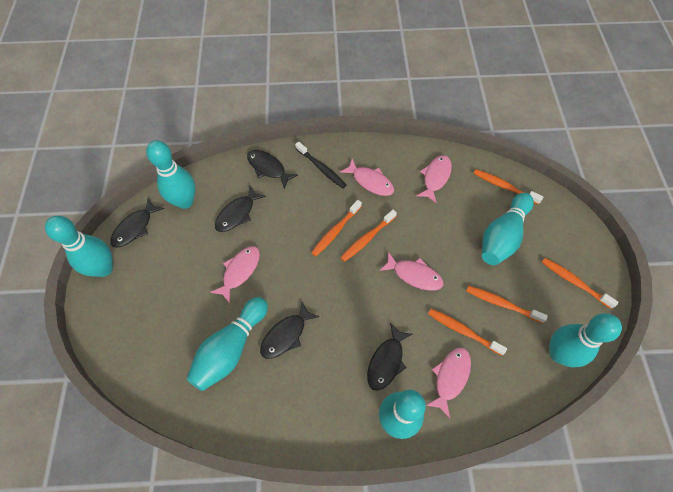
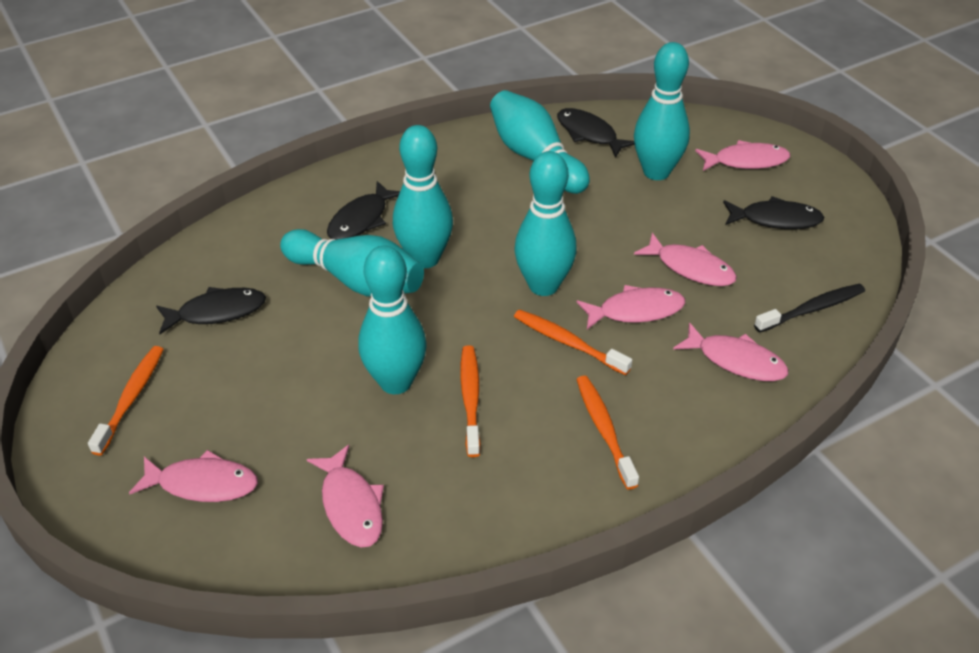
black fish: 5 -> 4
orange toothbrush: 6 -> 4
pink fish: 5 -> 6

